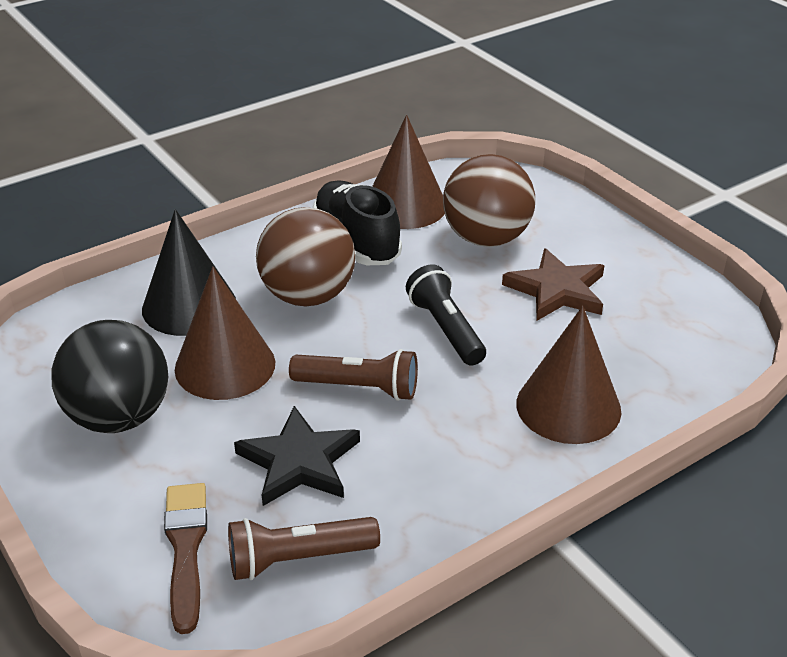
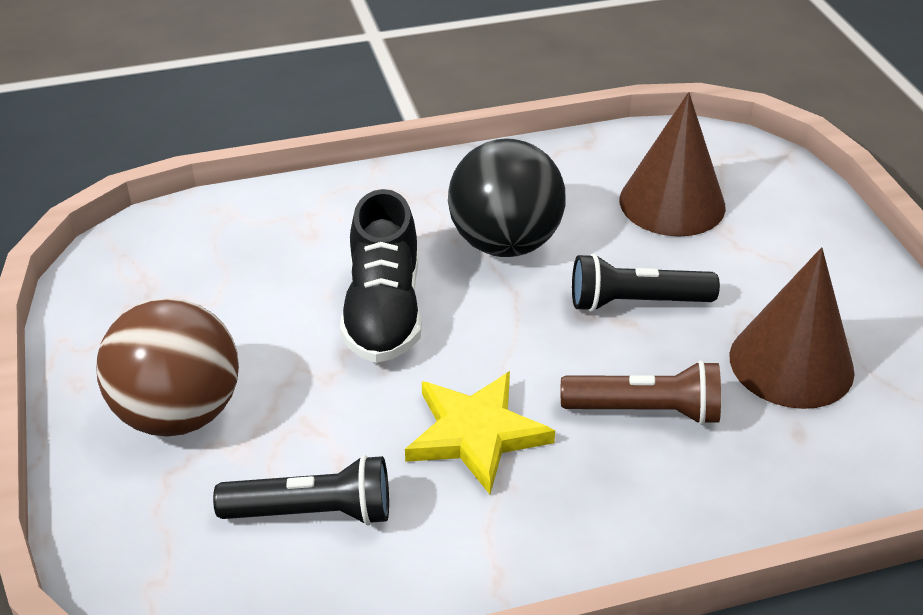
black cone: 1 -> 0
black flashlight: 1 -> 2
black star: 1 -> 0
brown ball: 2 -> 1
brown brush: 1 -> 0
brown cone: 3 -> 2
brown flashlight: 2 -> 1
brown star: 1 -> 0
yellow star: 0 -> 1

